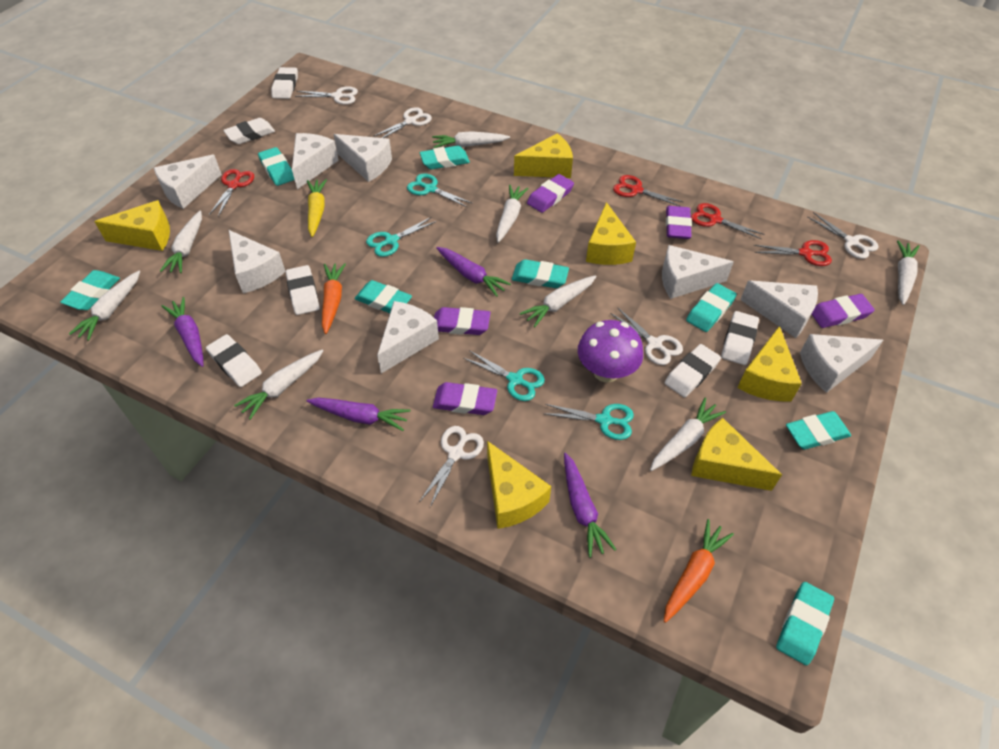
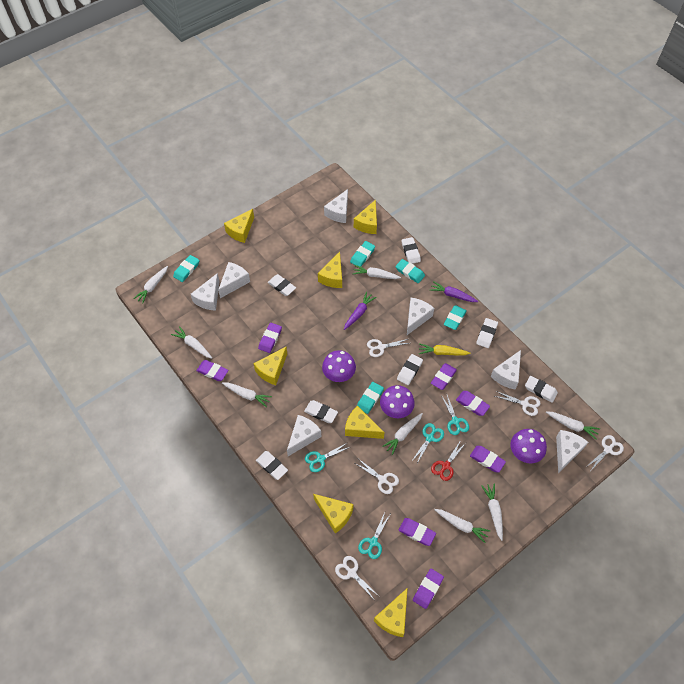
orange carrot: 2 -> 0
purple carrot: 4 -> 2
purple eraser: 5 -> 7
purple mushroom: 1 -> 3
red scissors: 4 -> 1
turquoise eraser: 8 -> 5
white cheese: 8 -> 7
white eraser: 6 -> 7
yellow cheese: 6 -> 7

